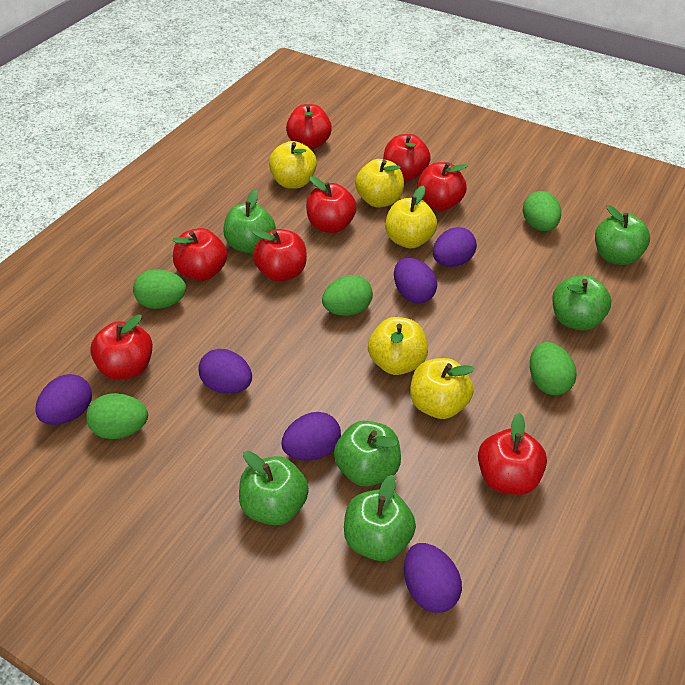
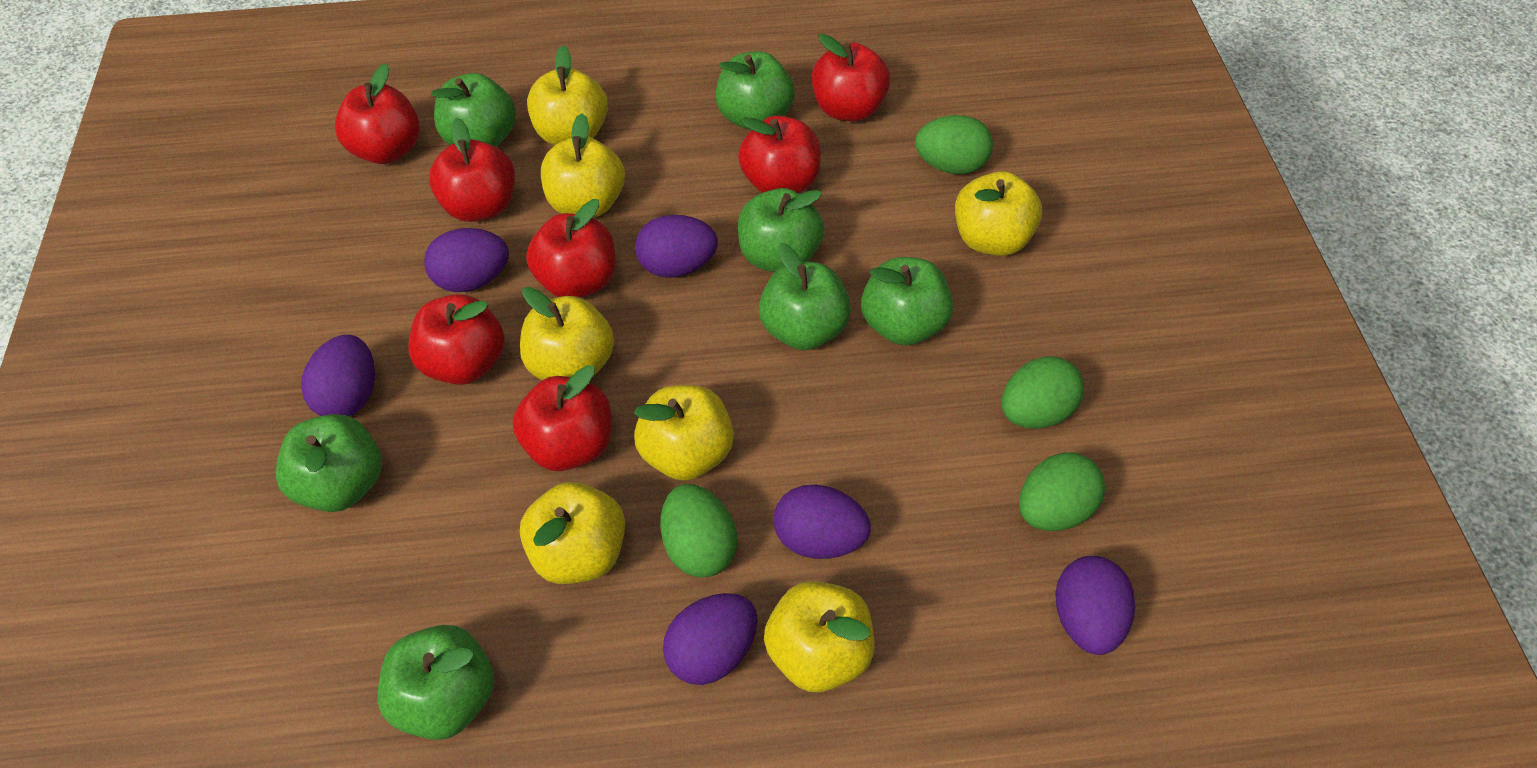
green apple: 6 -> 7
green egg: 5 -> 4
red apple: 8 -> 7
yellow apple: 5 -> 7

